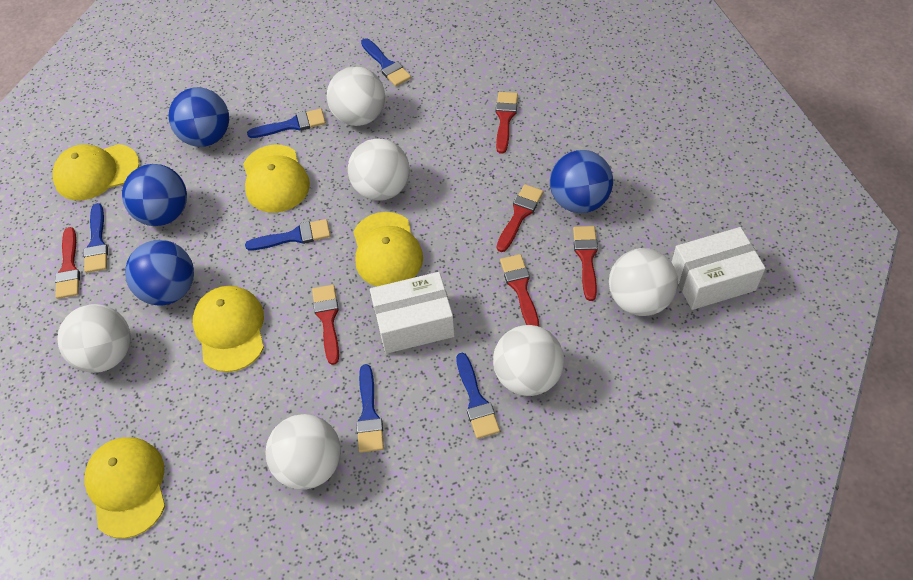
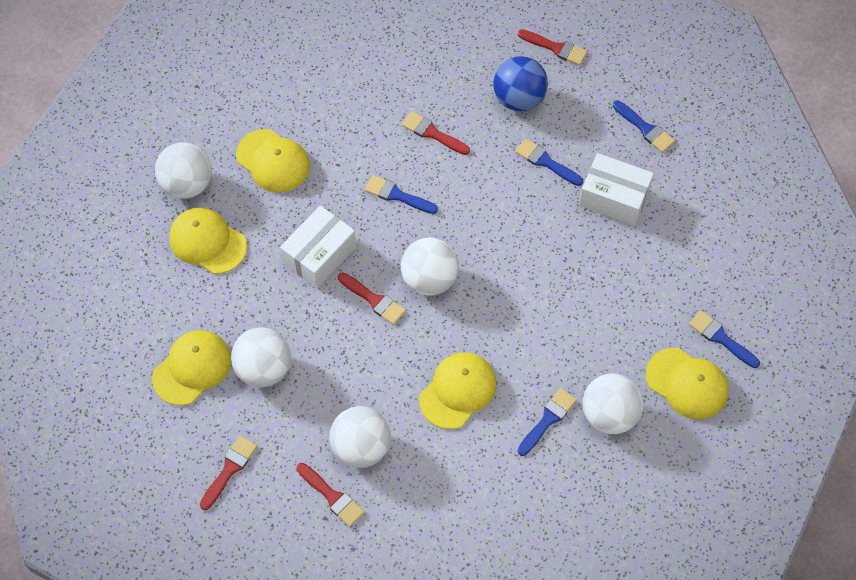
blue ball: 4 -> 1
blue brush: 6 -> 5
red brush: 6 -> 5
white ball: 6 -> 5

